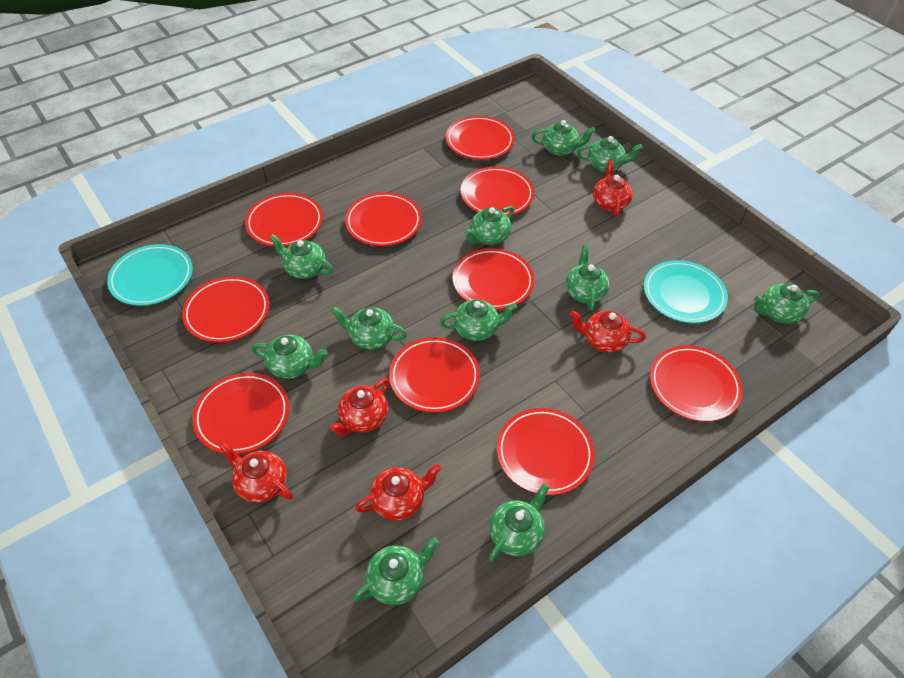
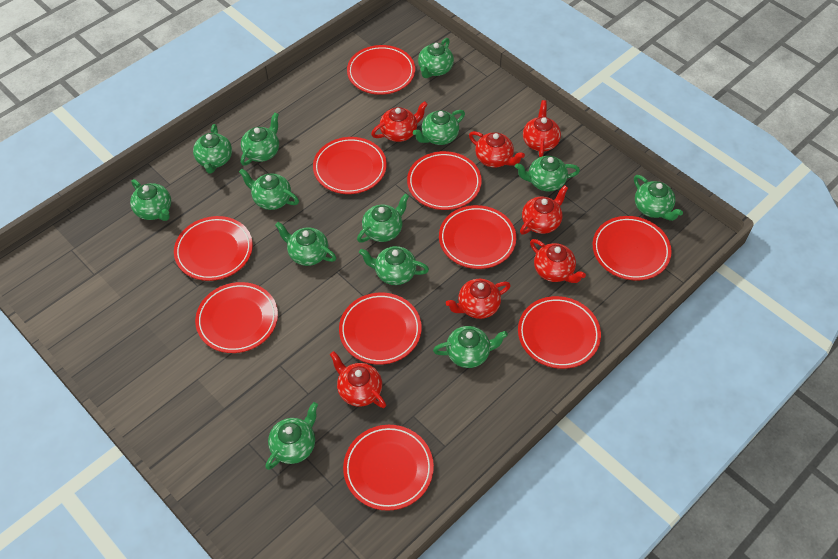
green teapot: 11 -> 13
red teapot: 5 -> 7
turquoise plate: 2 -> 0

